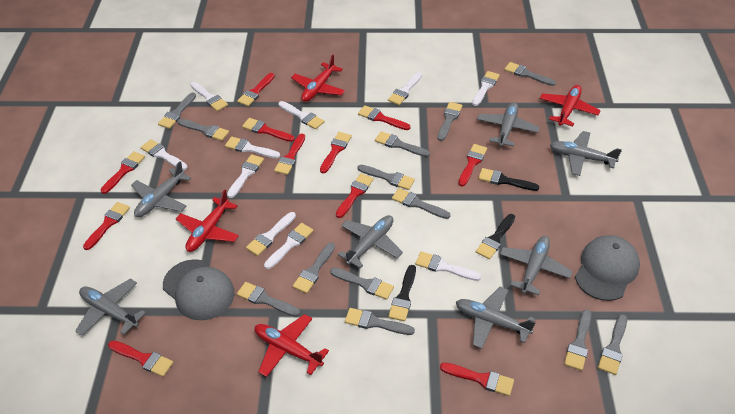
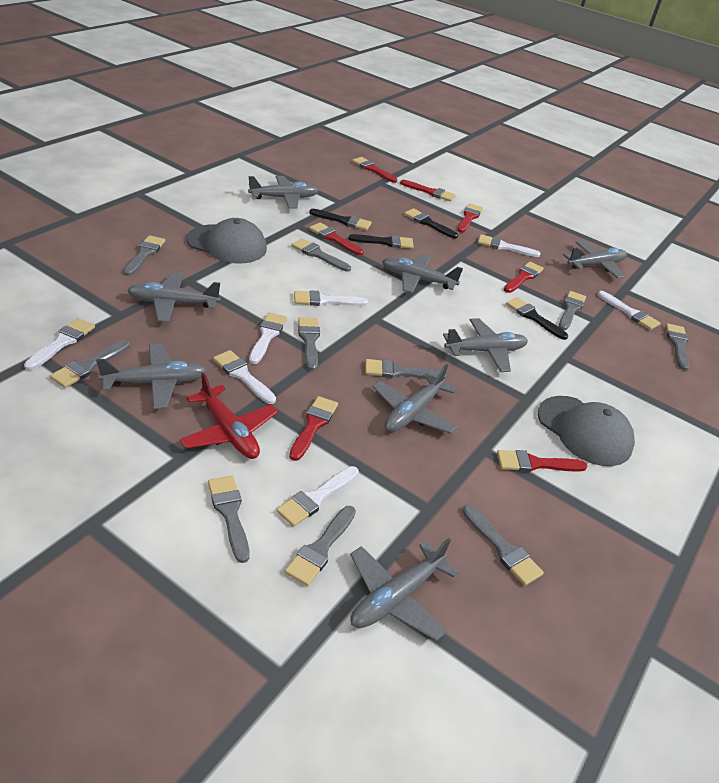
black brush: 3 -> 4
grey brush: 13 -> 10
grey plane: 7 -> 8
red brush: 11 -> 7
red plane: 4 -> 1
white brush: 10 -> 7

